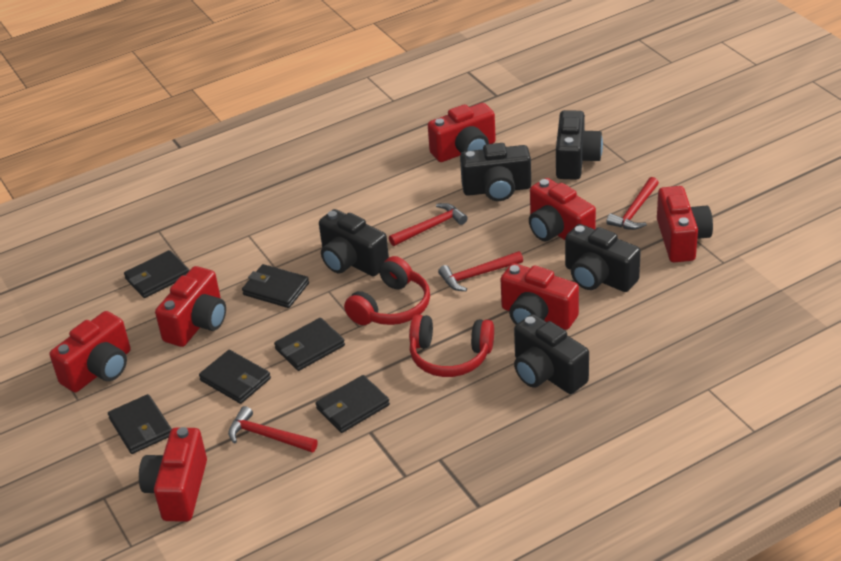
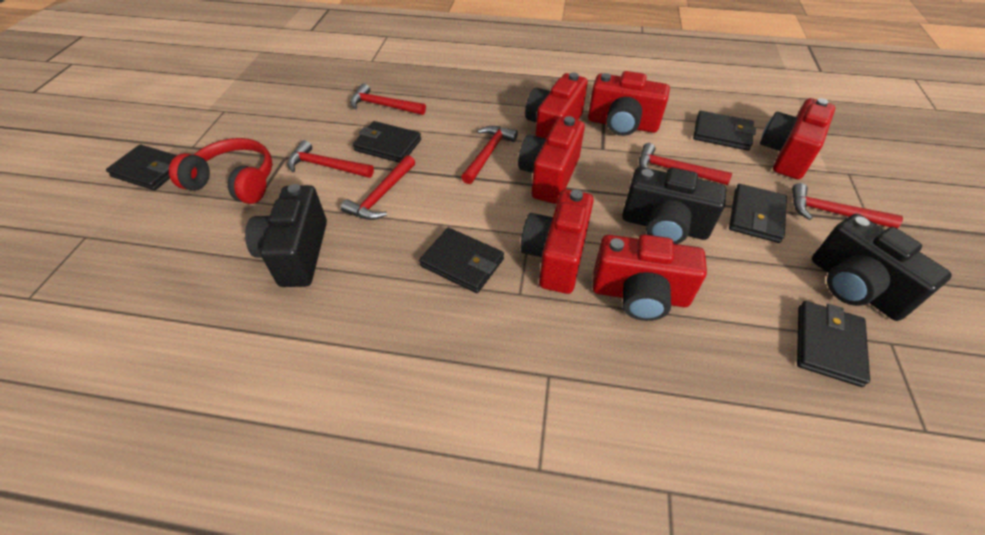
black camera: 5 -> 3
red camera: 7 -> 6
red hammer: 4 -> 6
red headphones: 2 -> 1

